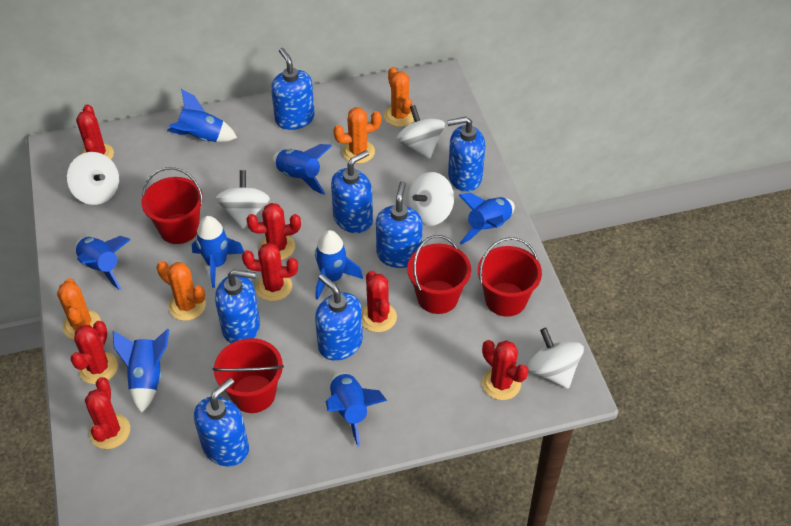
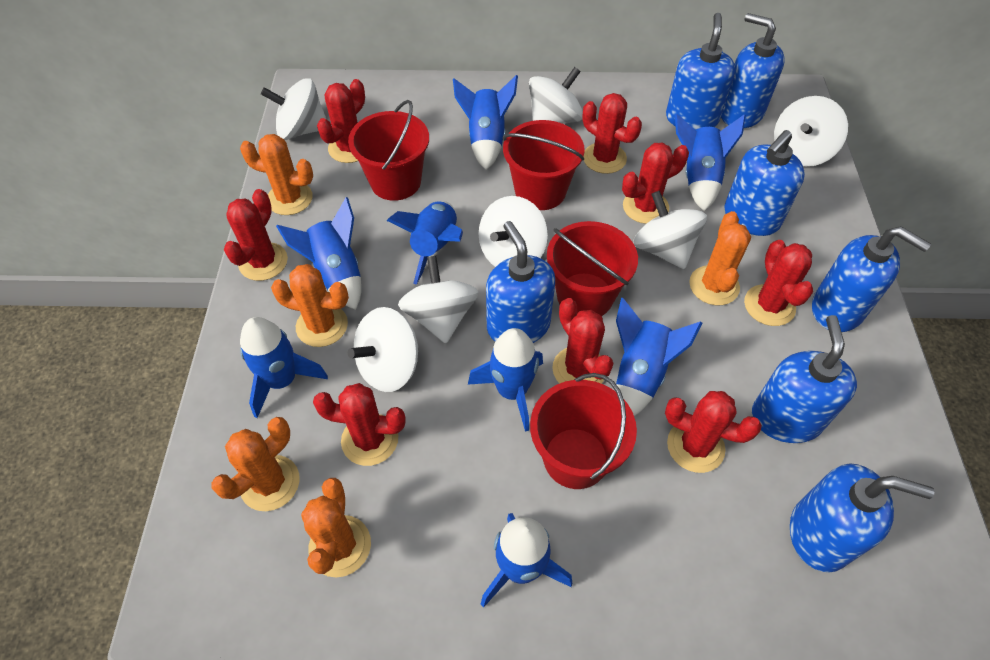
orange cactus: 4 -> 5
red cactus: 7 -> 8
white spinning top: 5 -> 7

